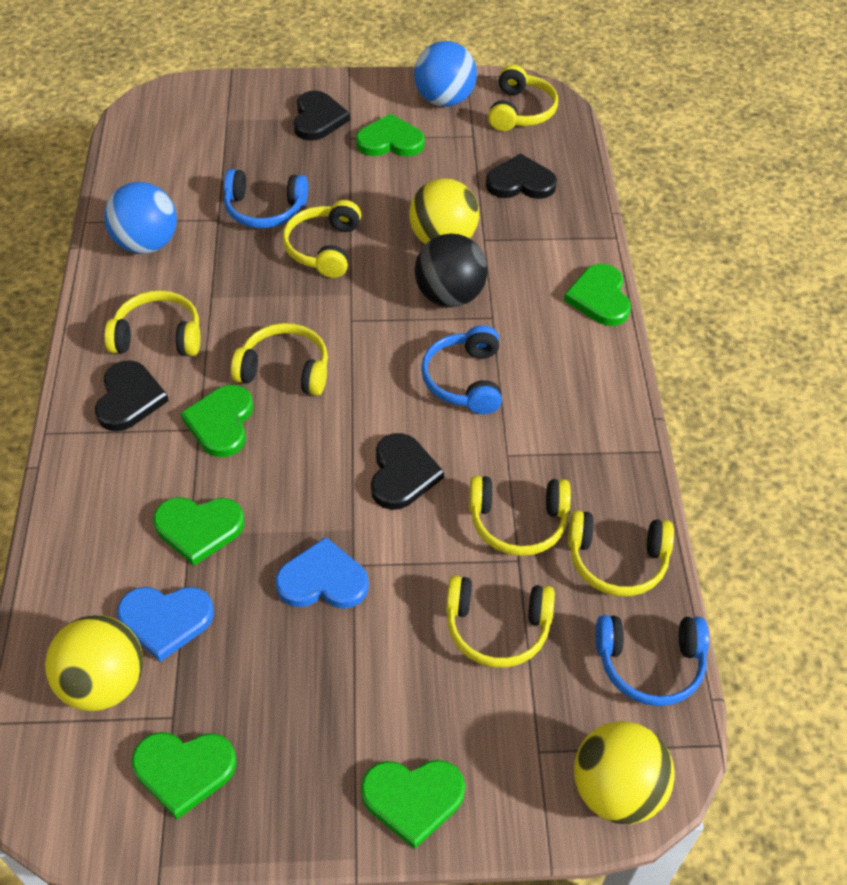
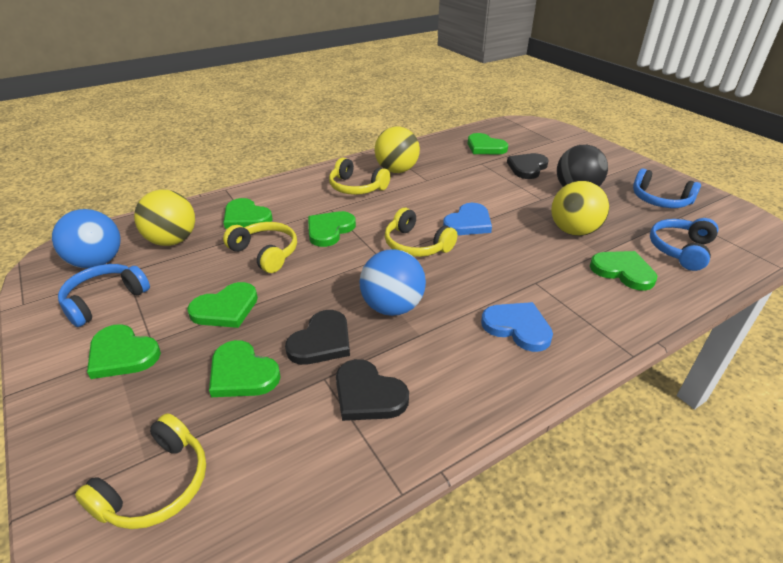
black heart: 4 -> 3
green heart: 6 -> 7
yellow headphones: 7 -> 4

